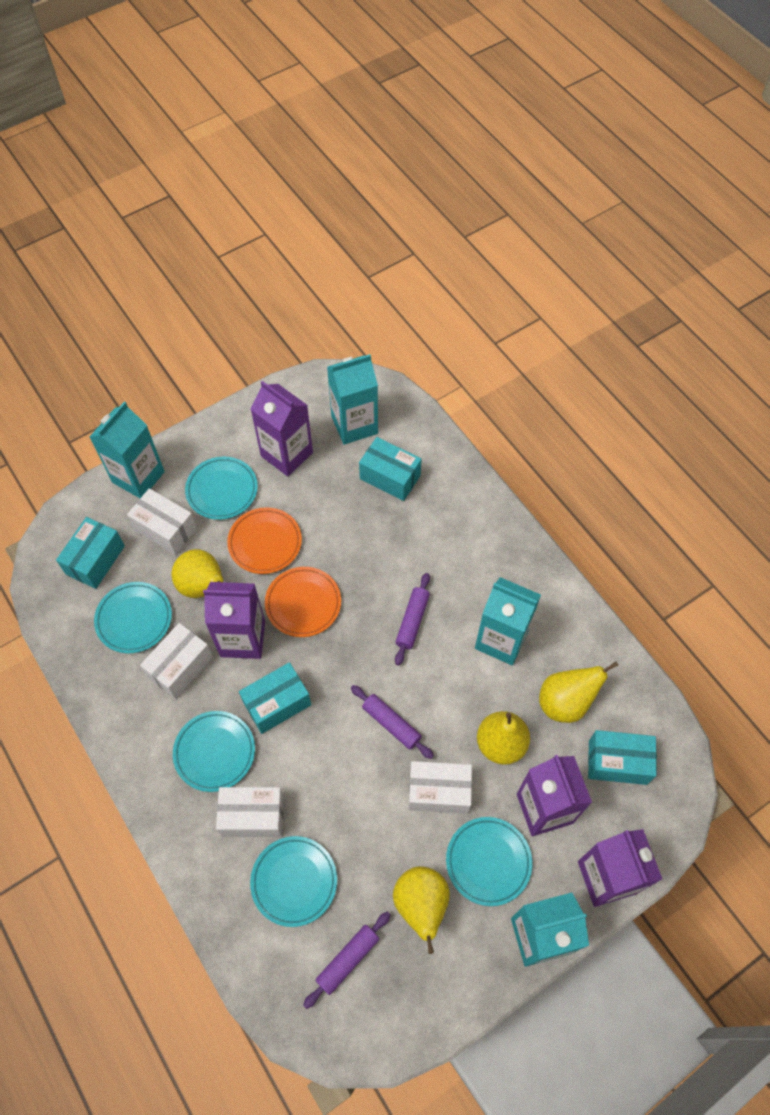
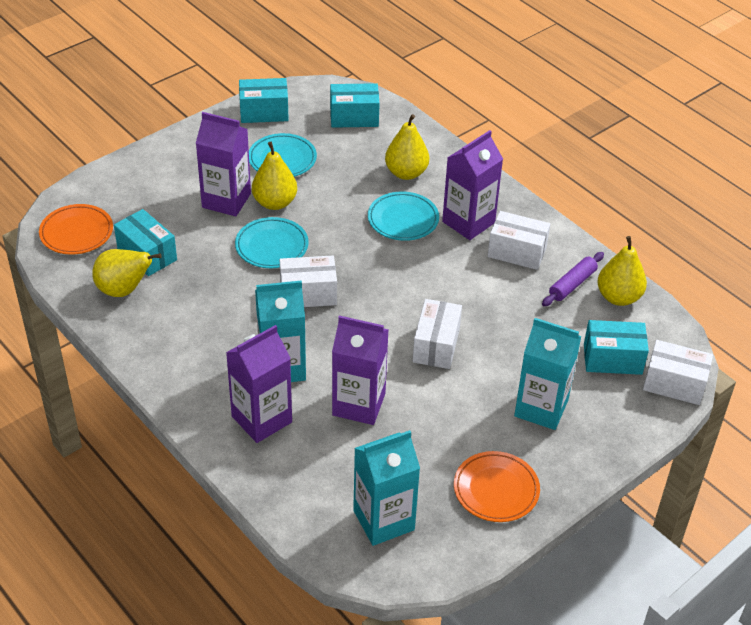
purple rolling pin: 3 -> 1
turquoise carton: 4 -> 3
turquoise plate: 5 -> 3

